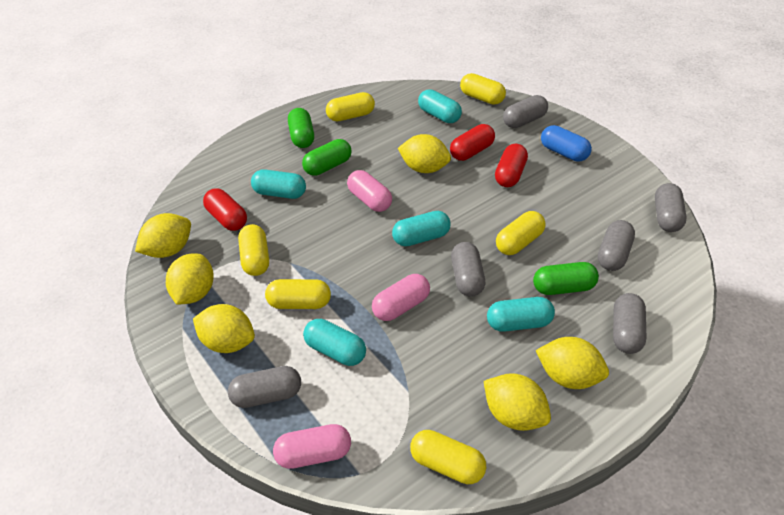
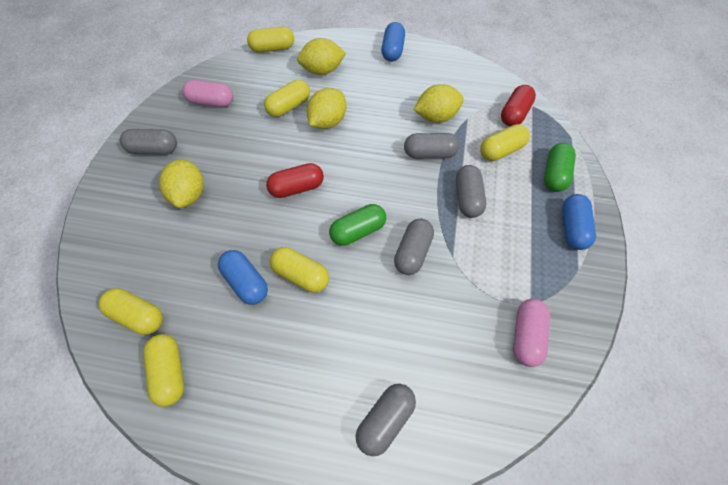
blue capsule: 1 -> 3
green capsule: 3 -> 2
grey capsule: 6 -> 5
pink capsule: 3 -> 2
red capsule: 3 -> 2
turquoise capsule: 5 -> 0
yellow lemon: 6 -> 4

